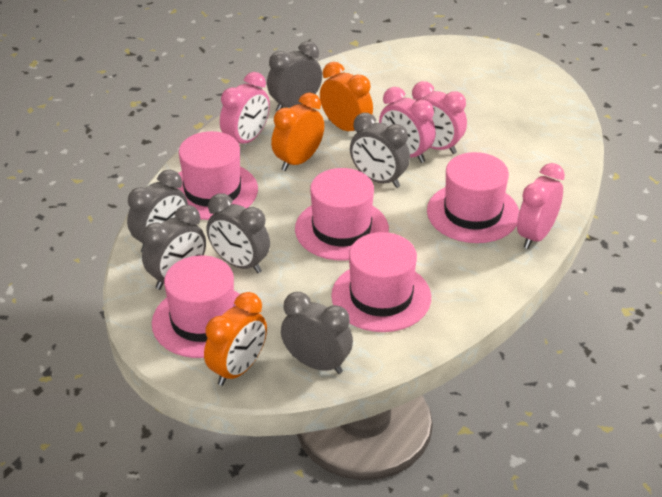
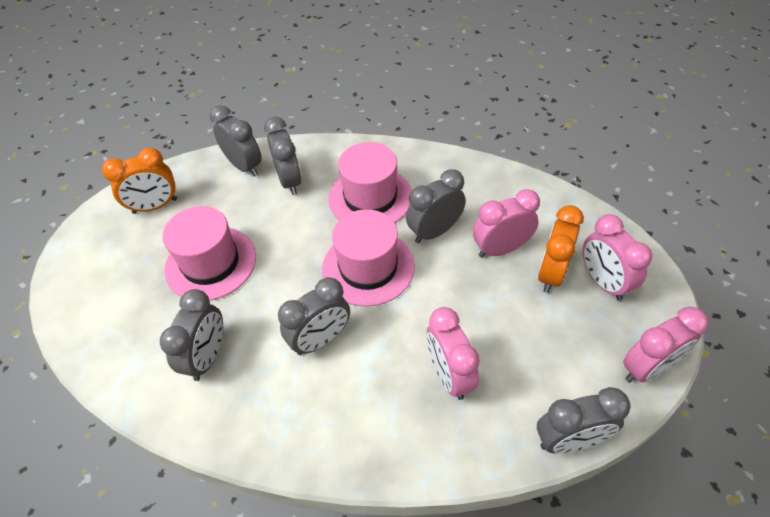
orange clock: 3 -> 2
pink hat: 5 -> 3

